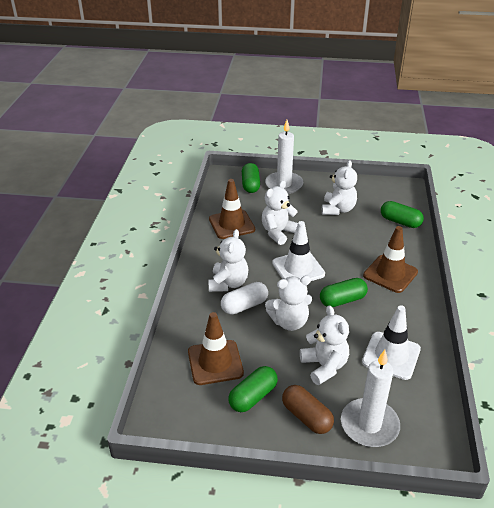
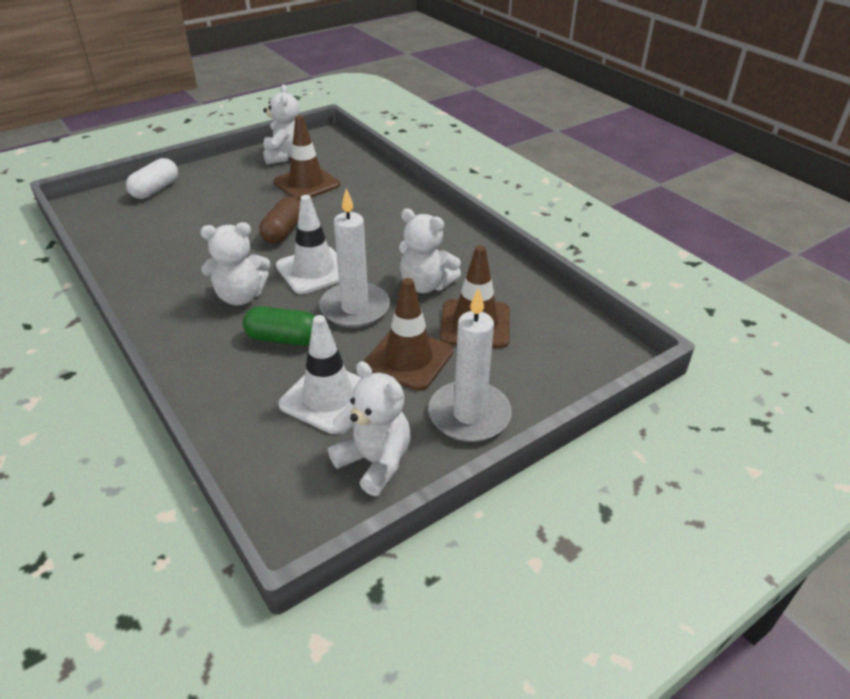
green capsule: 4 -> 1
white teddy bear: 5 -> 4

